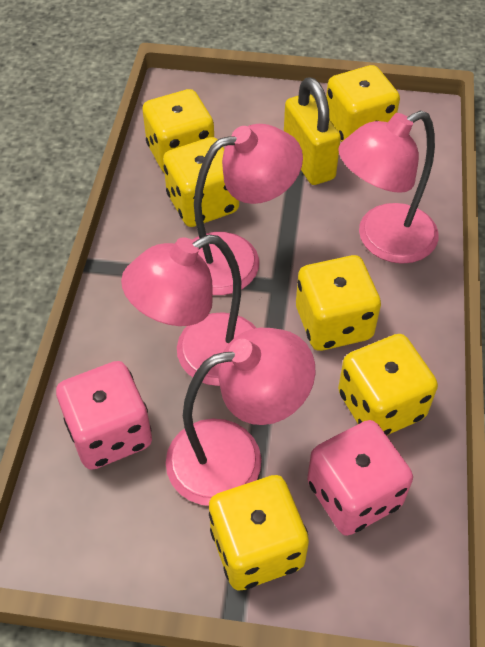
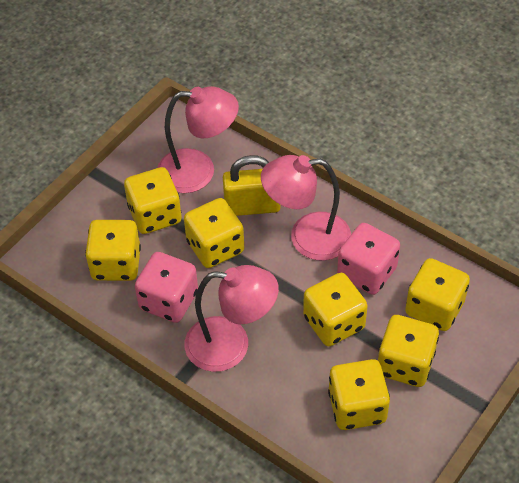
pink lamp: 4 -> 3
yellow dice: 6 -> 7

